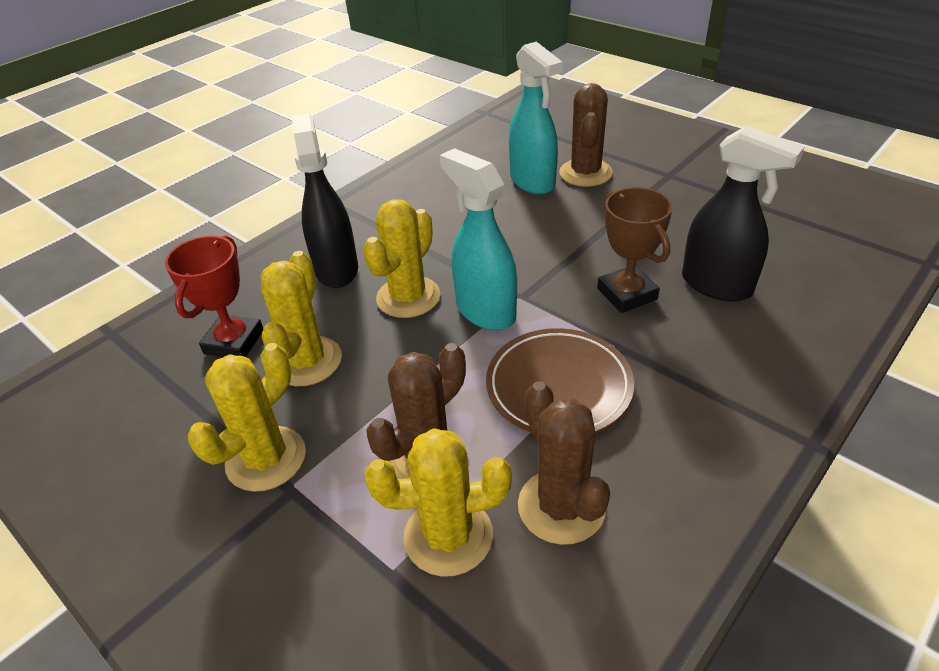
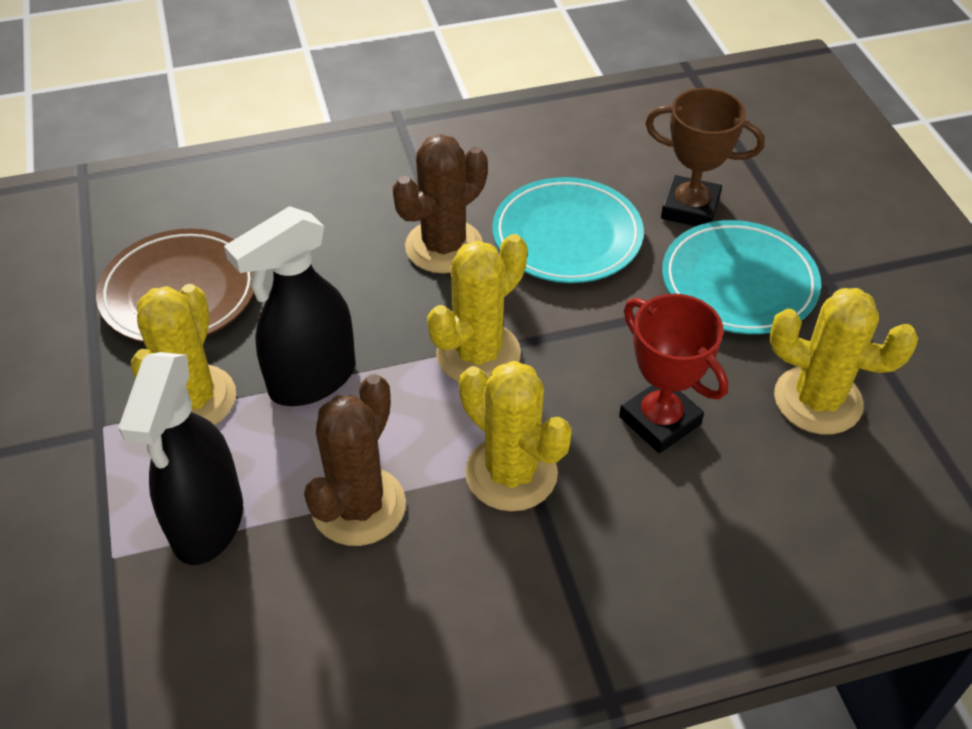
brown cactus: 3 -> 2
turquoise plate: 0 -> 2
turquoise spray bottle: 2 -> 0

